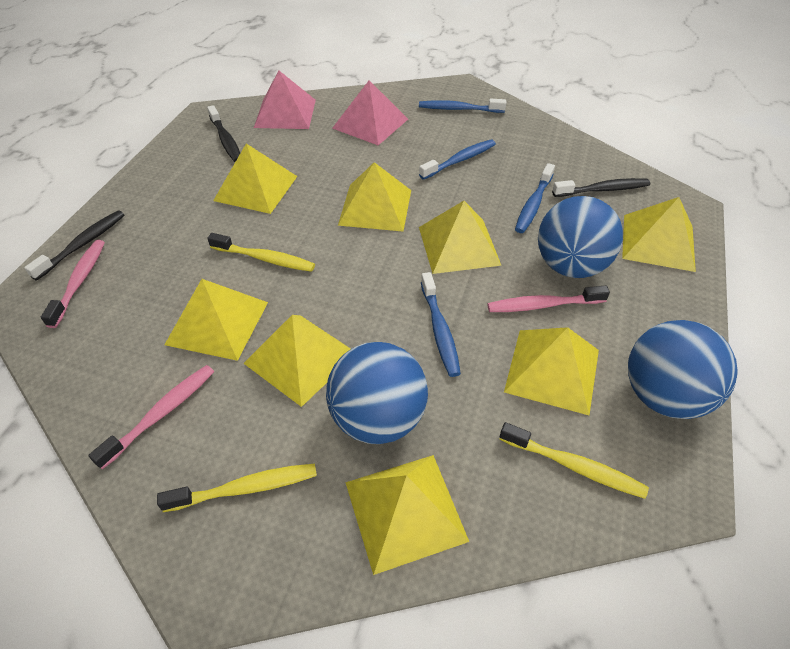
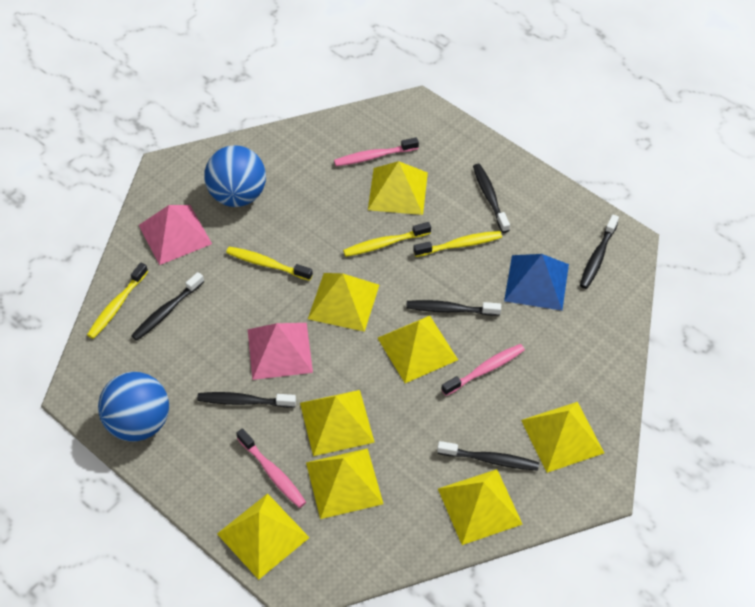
black toothbrush: 3 -> 6
blue ball: 3 -> 2
blue pyramid: 0 -> 1
blue toothbrush: 4 -> 0
yellow toothbrush: 3 -> 4

